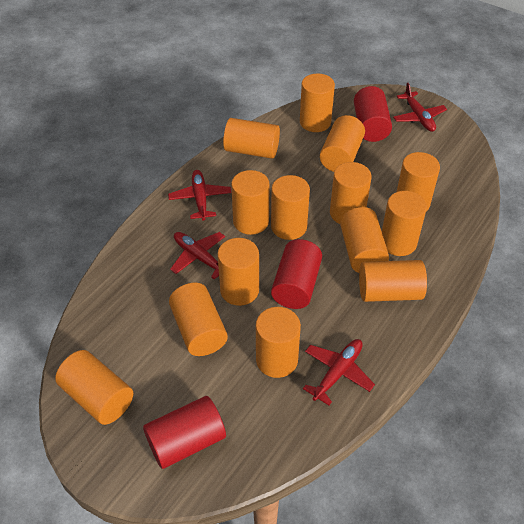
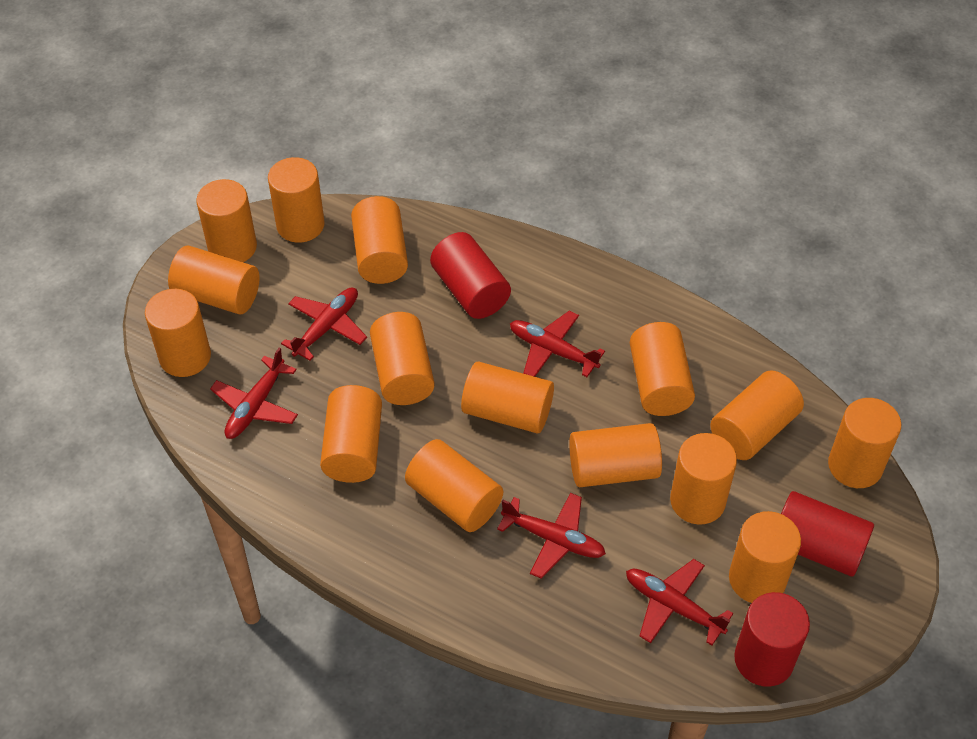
orange cylinder: 14 -> 15
red plane: 4 -> 5

